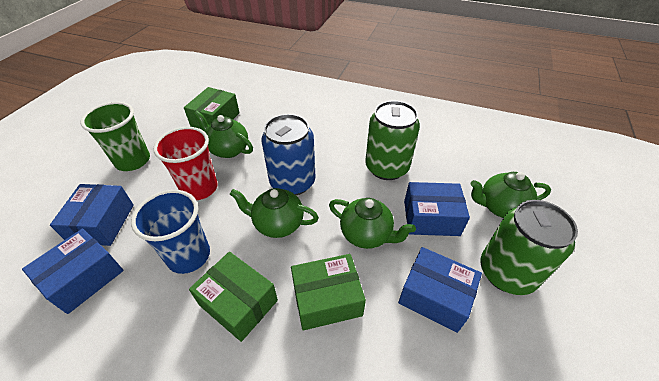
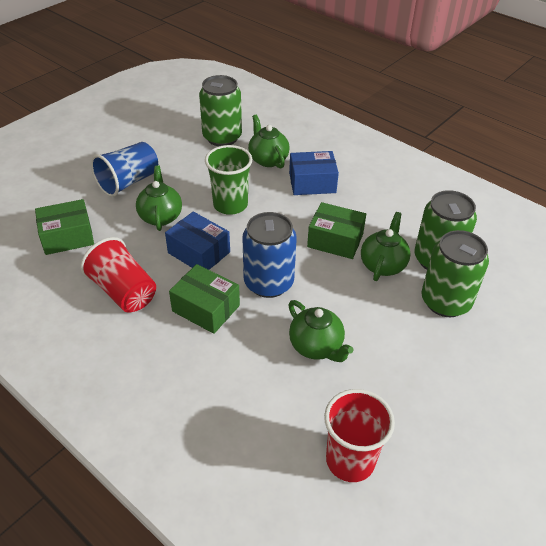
blue box: 4 -> 2
green can: 2 -> 3
red cup: 1 -> 2

